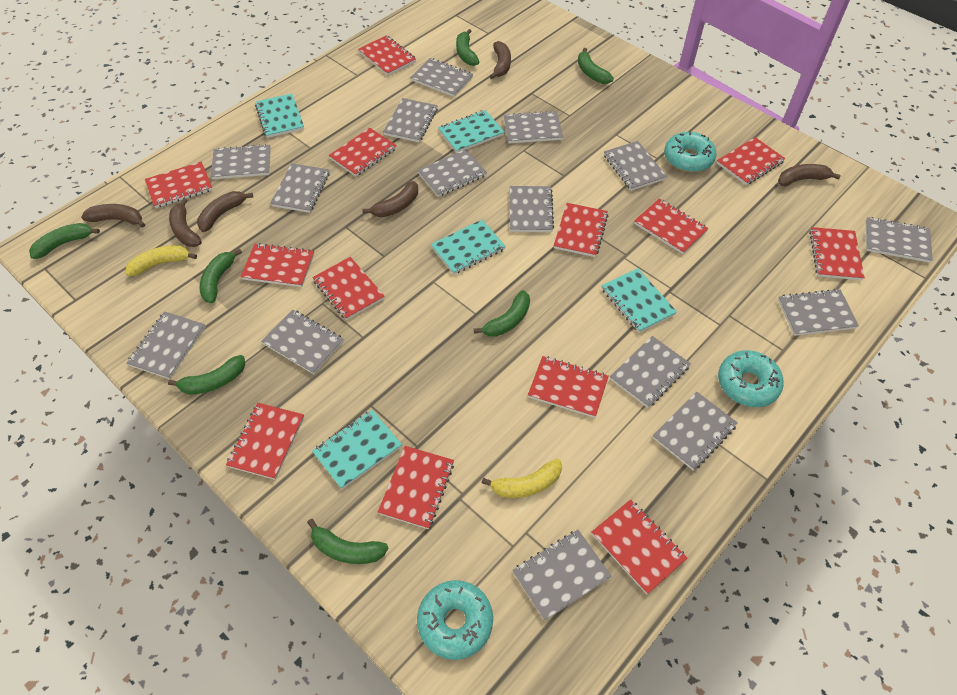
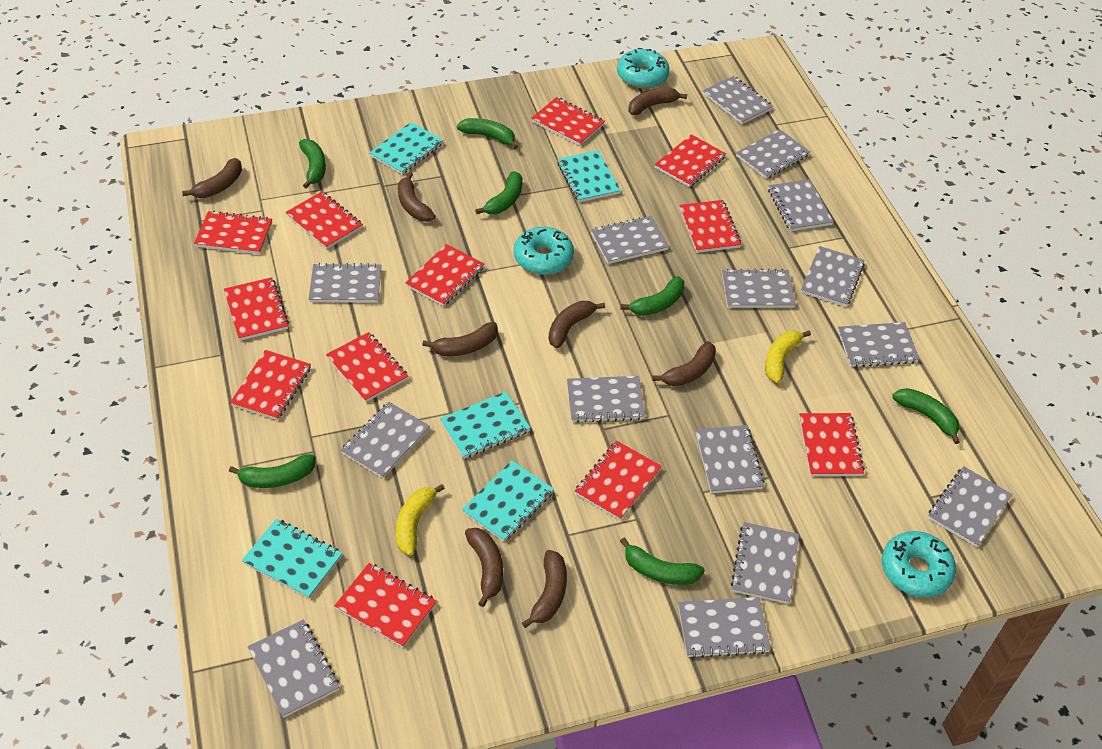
brown banana: 6 -> 8
red notebook: 13 -> 12

